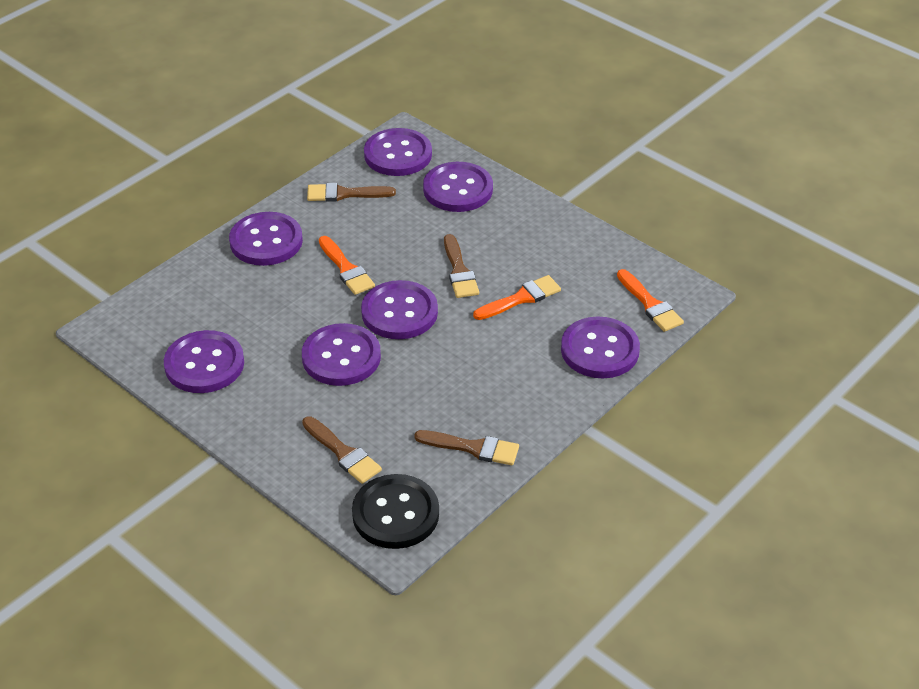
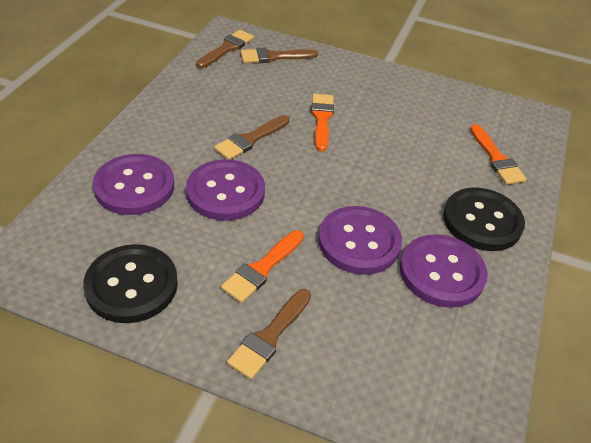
black button: 1 -> 2
purple button: 7 -> 4

